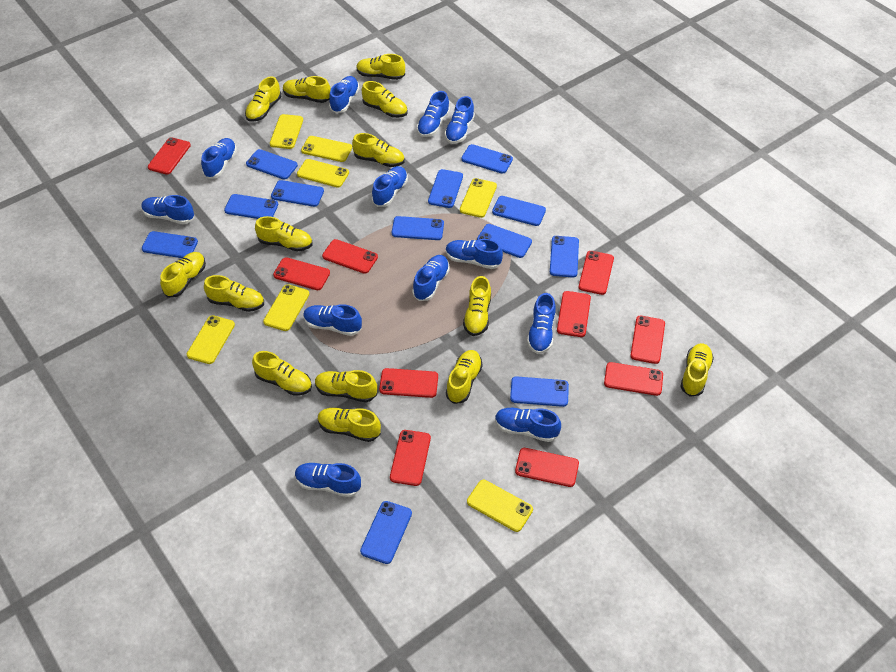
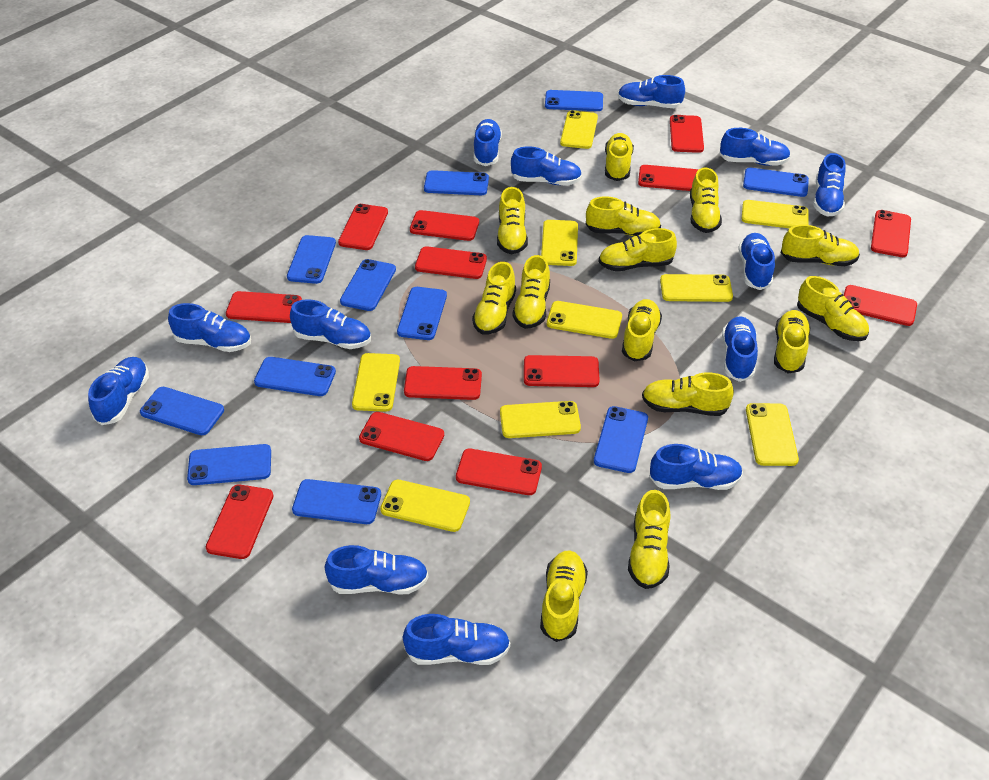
blue phone: 12 -> 11
blue shoe: 12 -> 13
red phone: 10 -> 13
yellow phone: 7 -> 9

